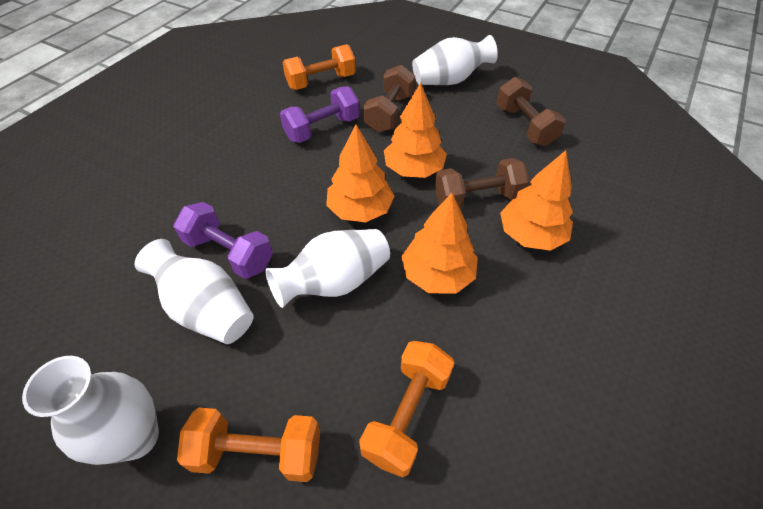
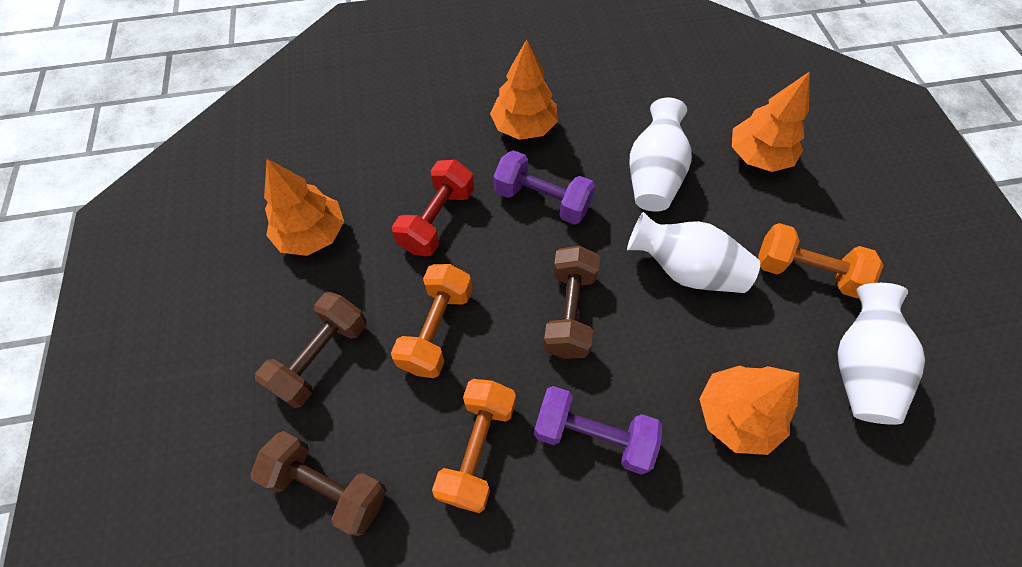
red dumbbell: 0 -> 1
white vase: 4 -> 3

